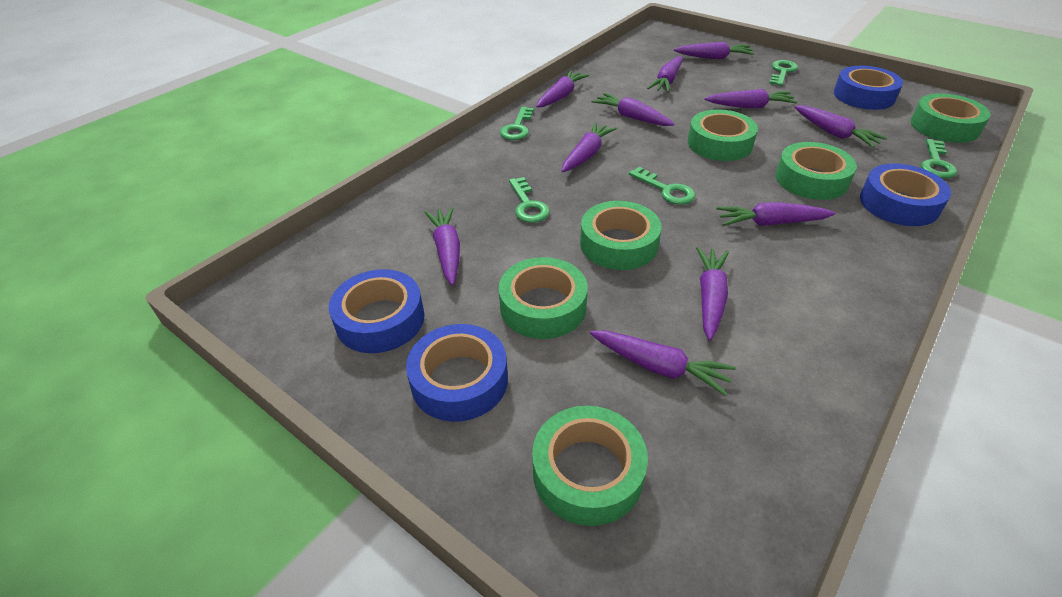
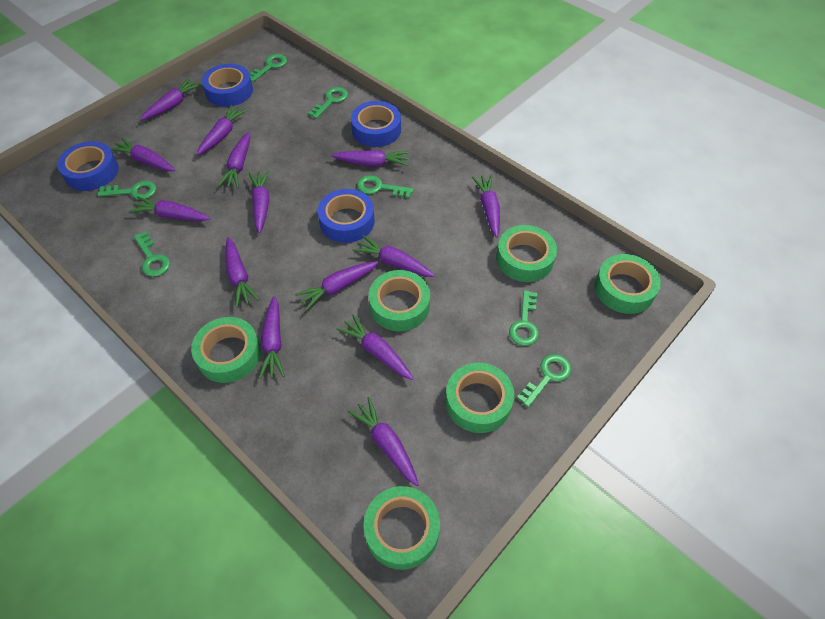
green key: 5 -> 7
purple carrot: 11 -> 14

